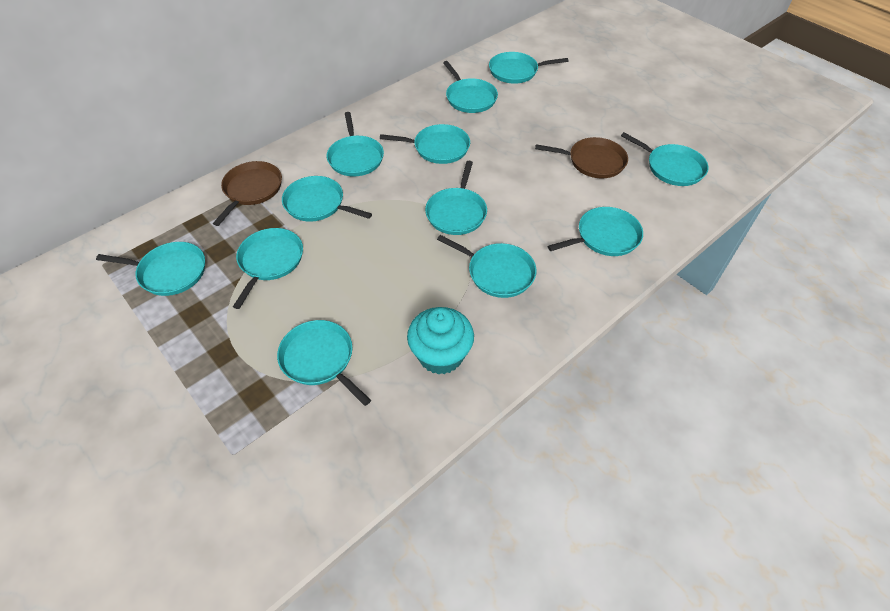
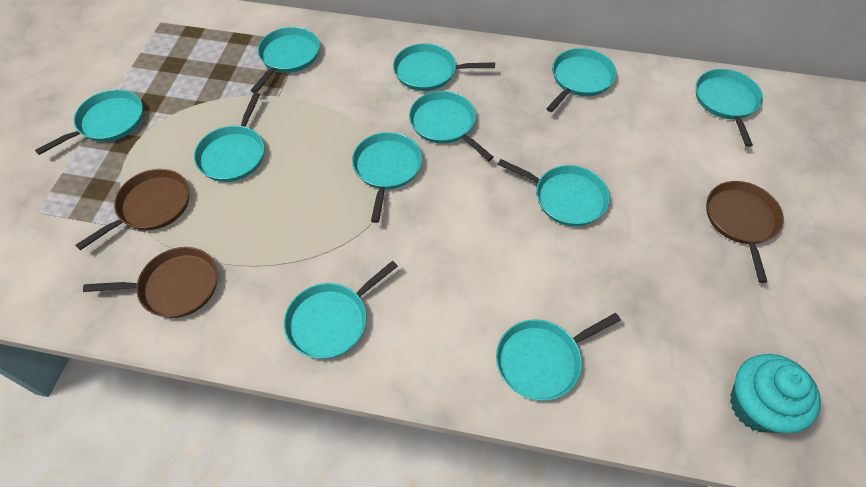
brown pan: 2 -> 3
turquoise pan: 12 -> 11

